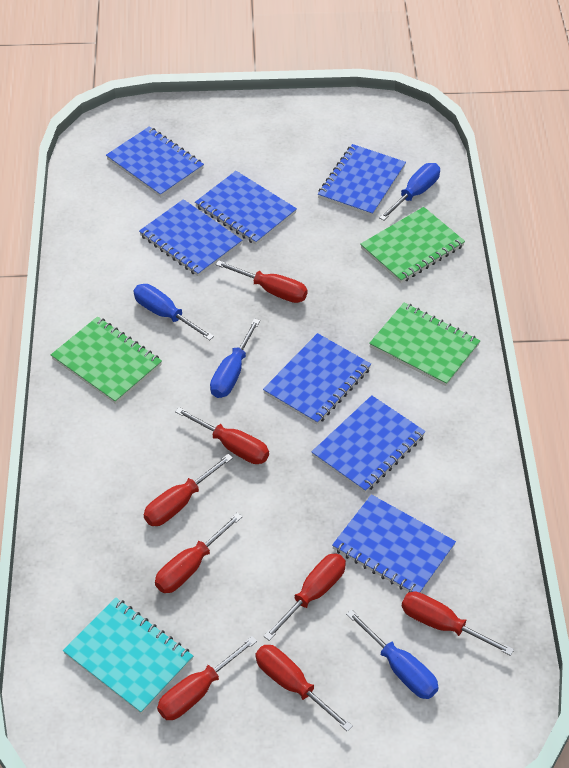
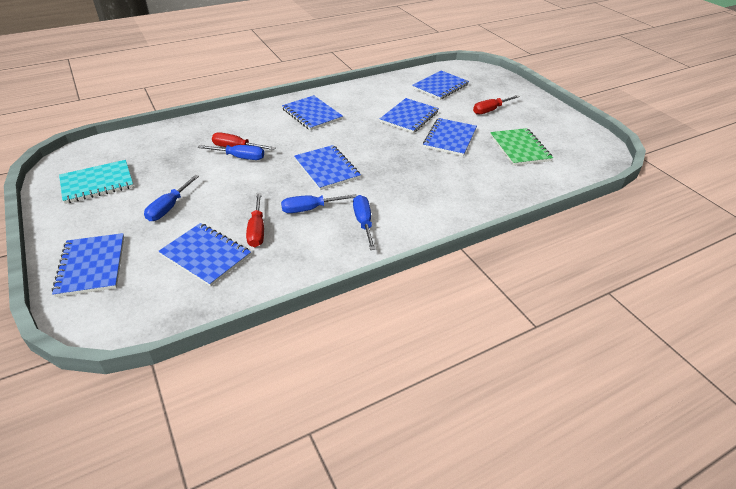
green notebook: 3 -> 1
red screwdriver: 8 -> 3

